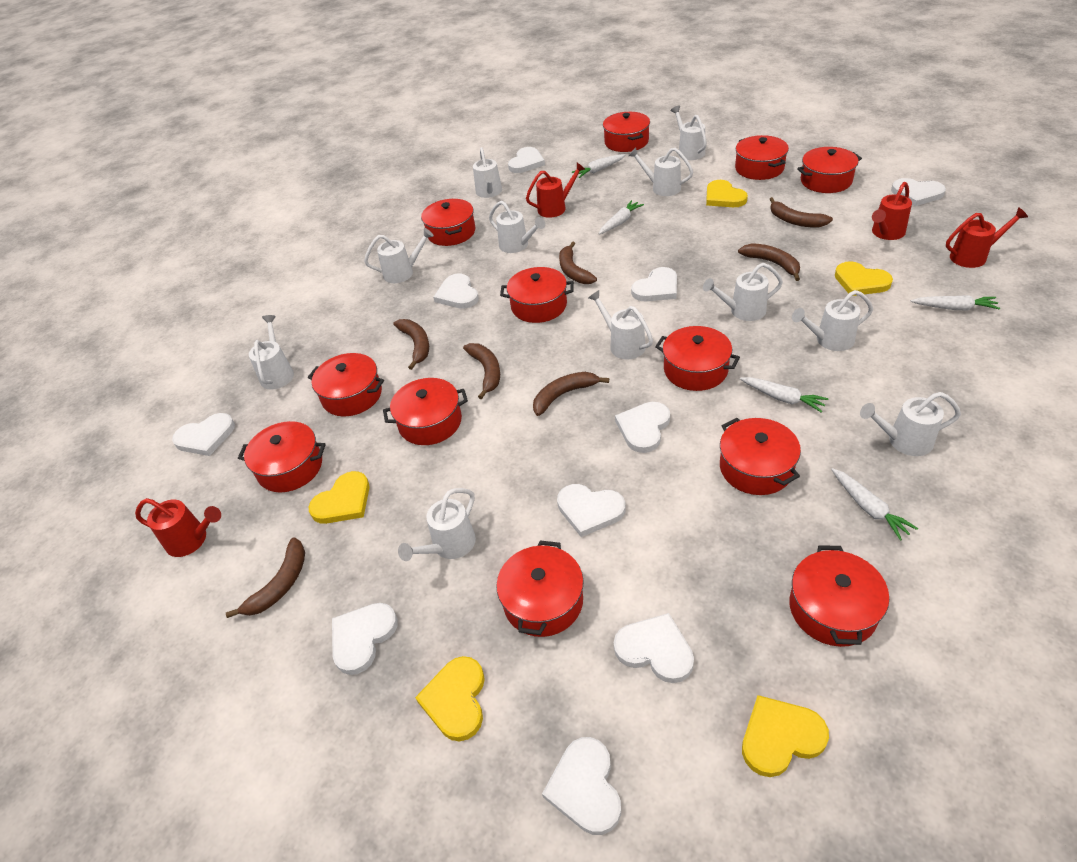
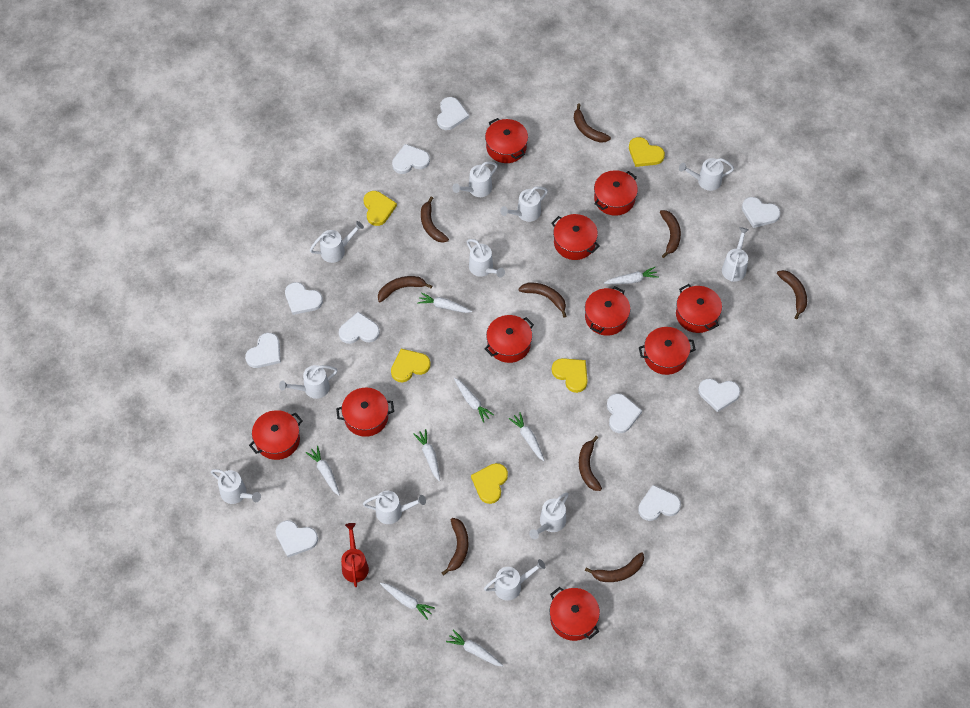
brown banana: 7 -> 9
red pot: 12 -> 10
red watering can: 4 -> 1
white carrot: 5 -> 8

